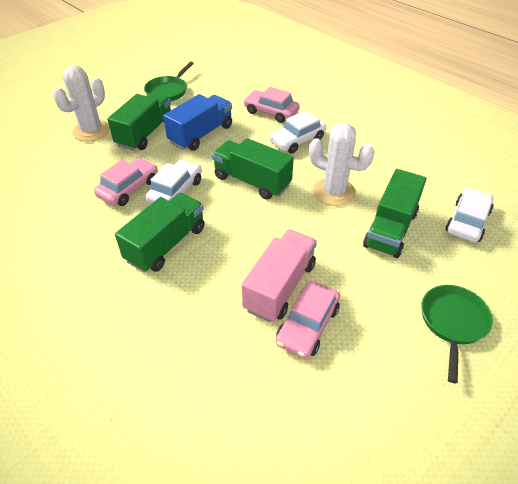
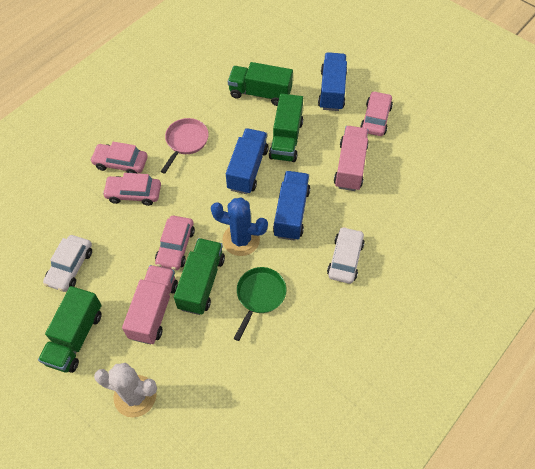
blue cactus: 0 -> 1
blue truck: 1 -> 3
green pan: 2 -> 1
pink car: 3 -> 4
pink pan: 0 -> 1
pink truck: 1 -> 2
white cactus: 2 -> 1
white car: 3 -> 2

